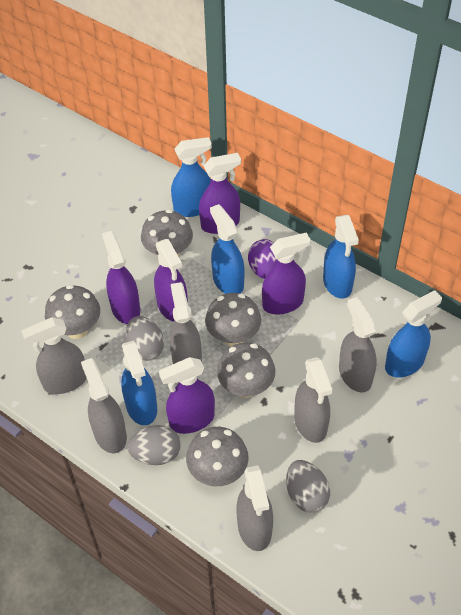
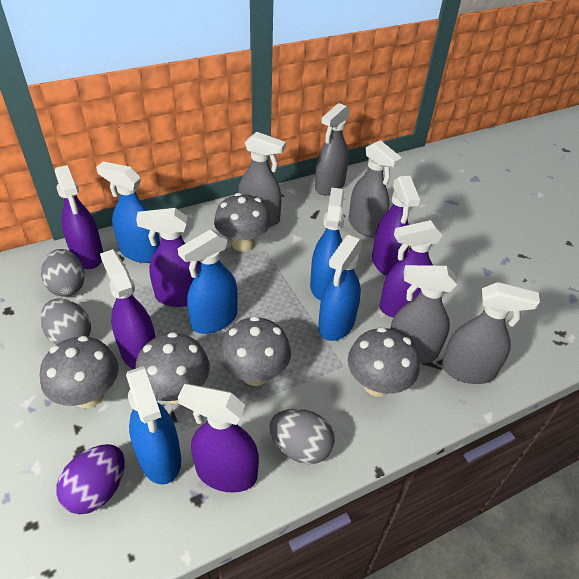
grey spray bottle: 6 -> 5
purple spray bottle: 5 -> 6

